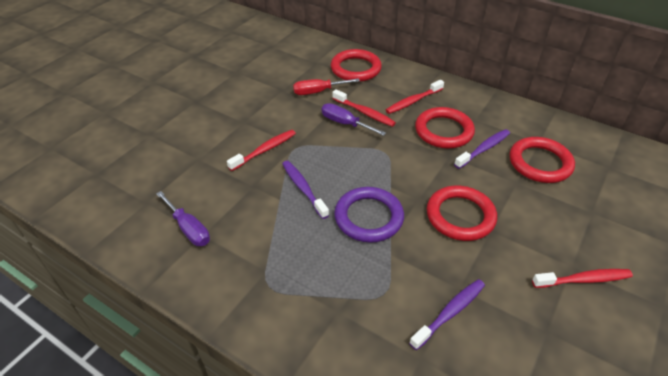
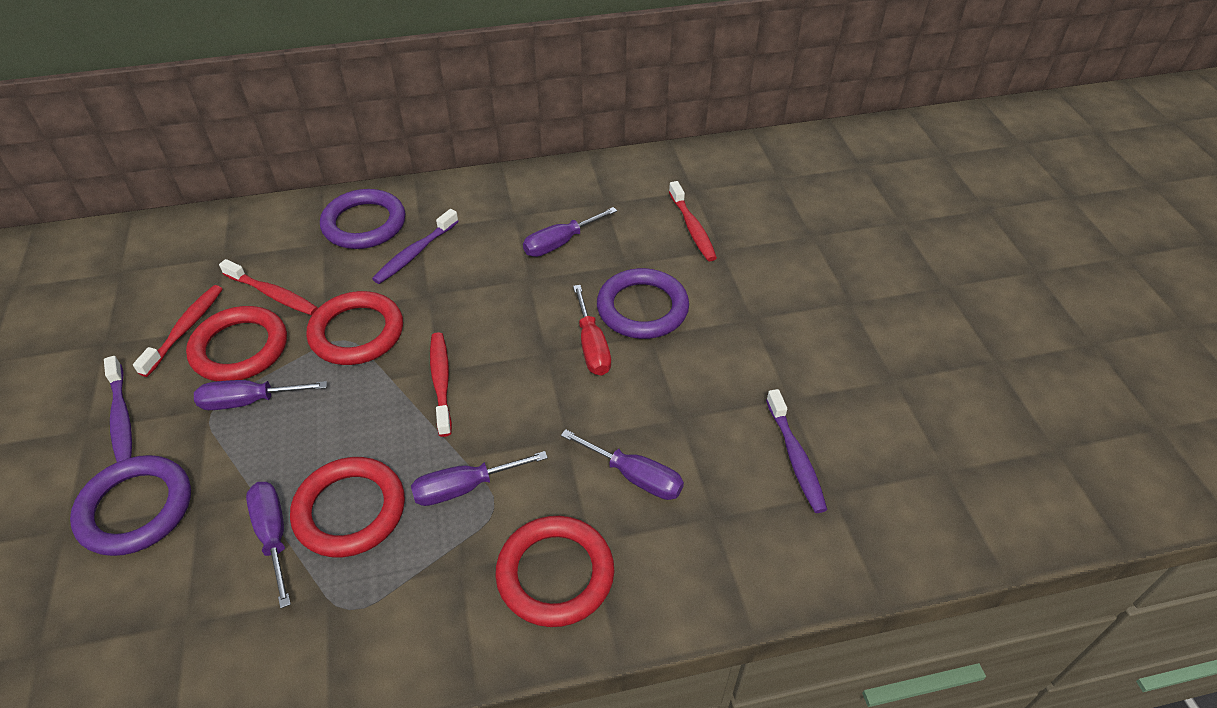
purple ring: 1 -> 3
purple screwdriver: 2 -> 5

